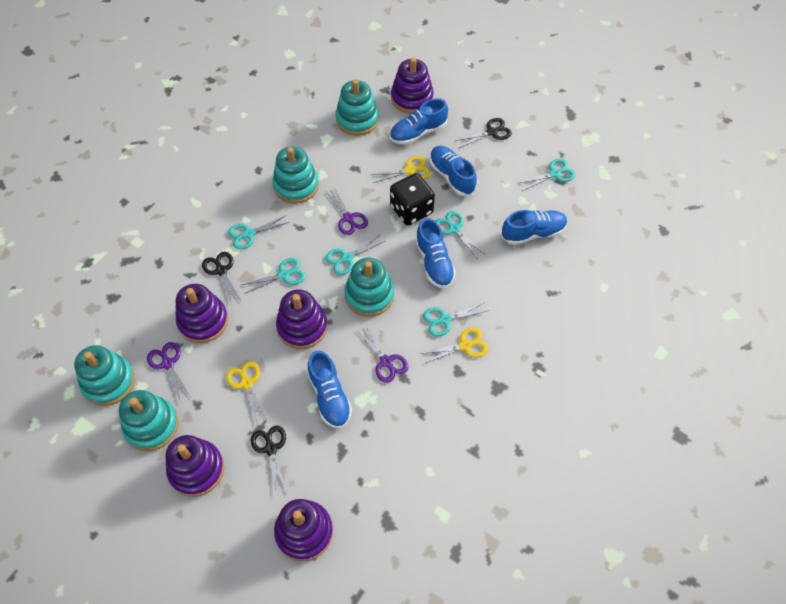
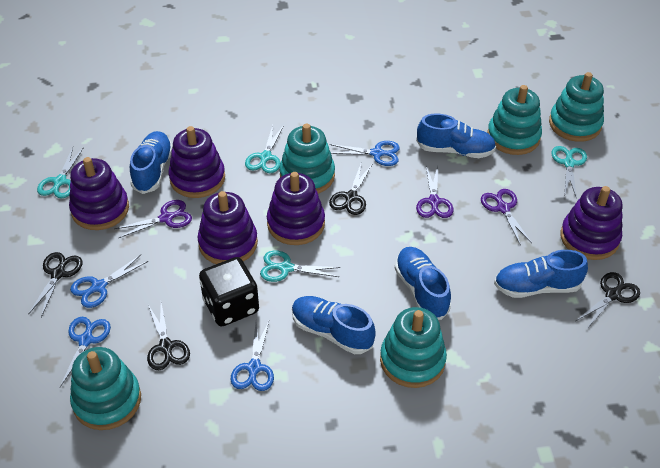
black scissors: 3 -> 4
blue scissors: 0 -> 4
turquoise scissors: 6 -> 4
yellow scissors: 3 -> 0

